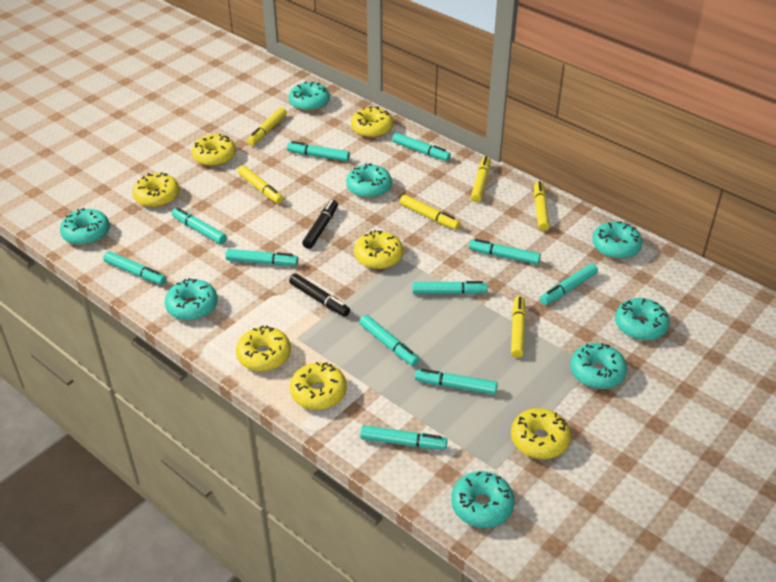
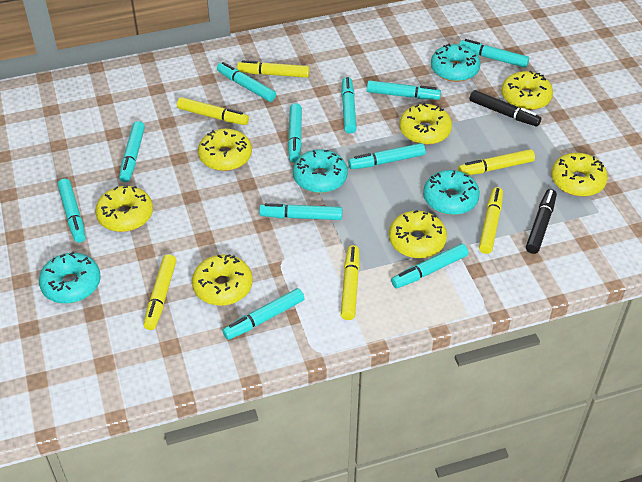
turquoise donut: 8 -> 4

